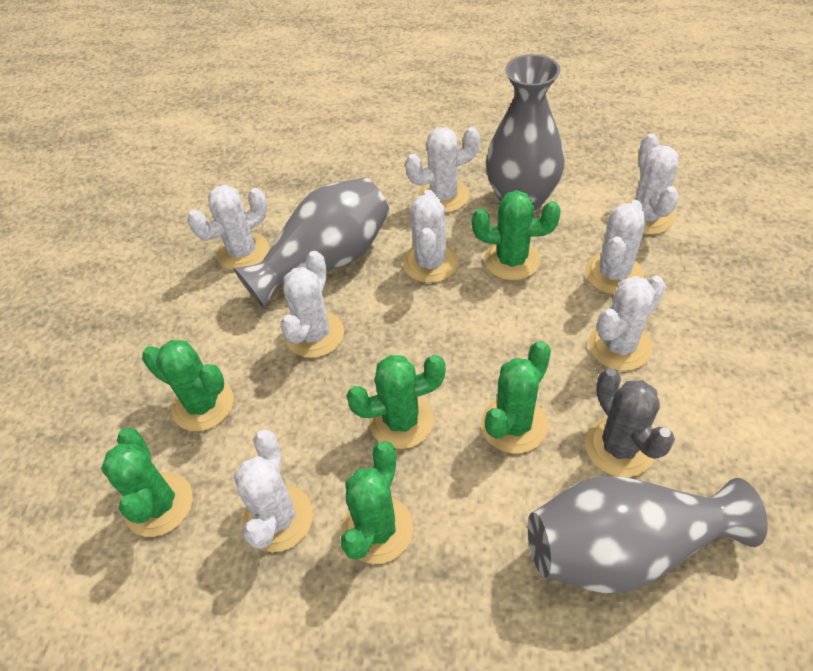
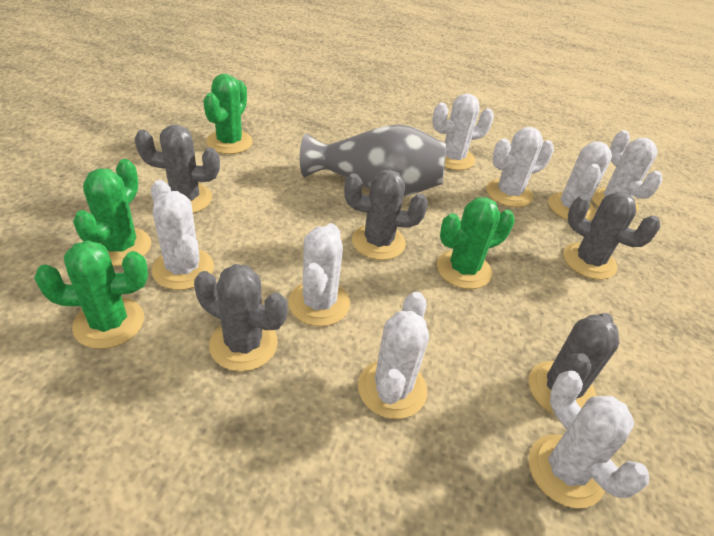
green cactus: 6 -> 4
grey cactus: 1 -> 5
grey vase: 3 -> 1

